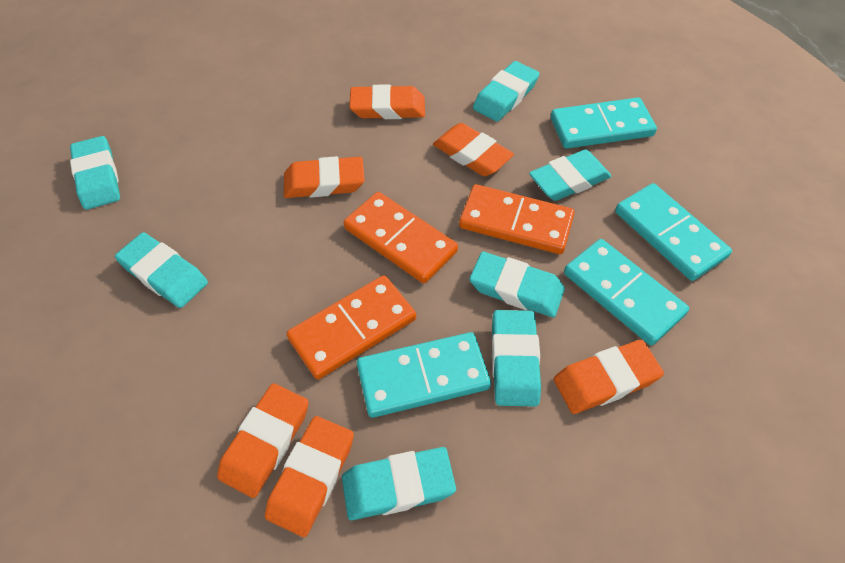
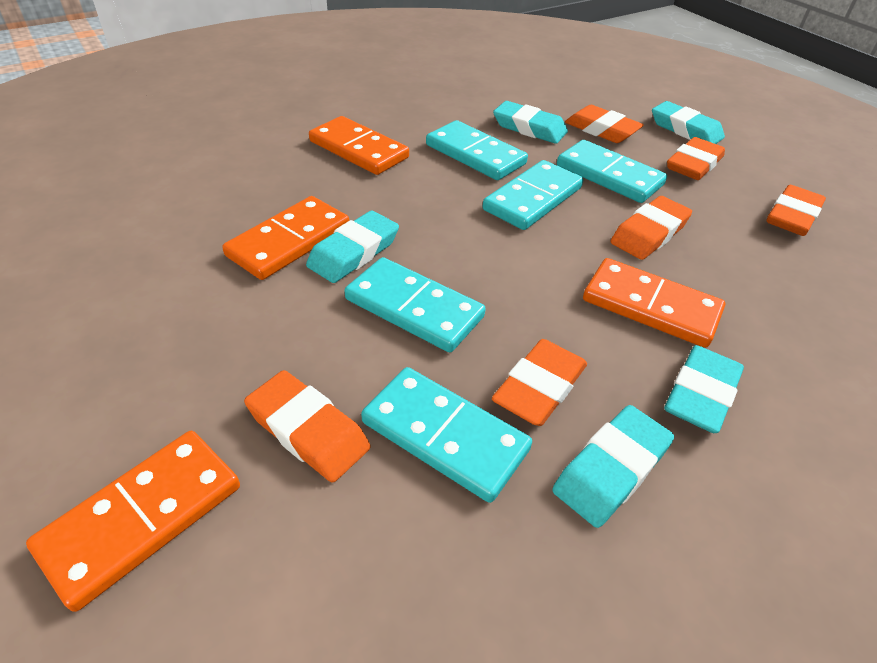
orange domino: 3 -> 4
turquoise domino: 4 -> 5
turquoise eraser: 7 -> 5

